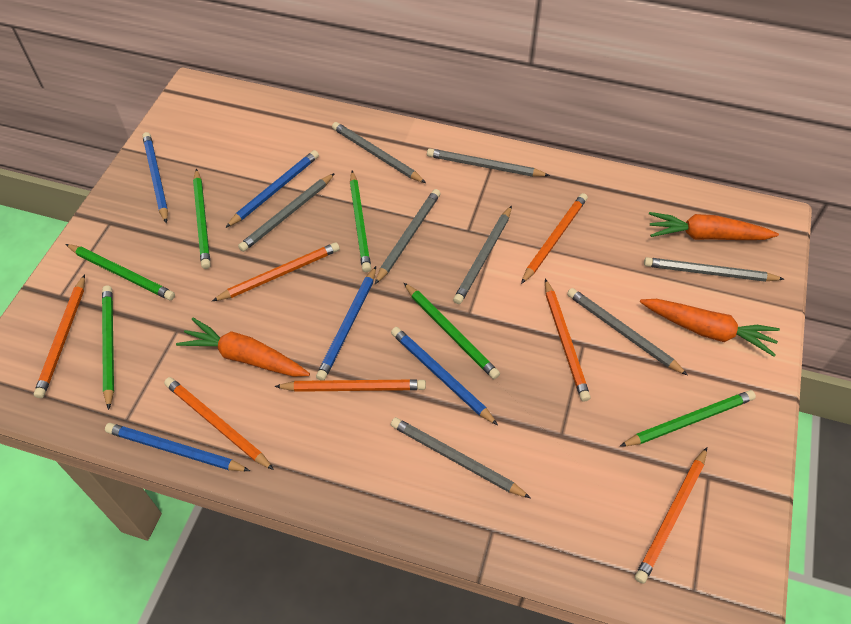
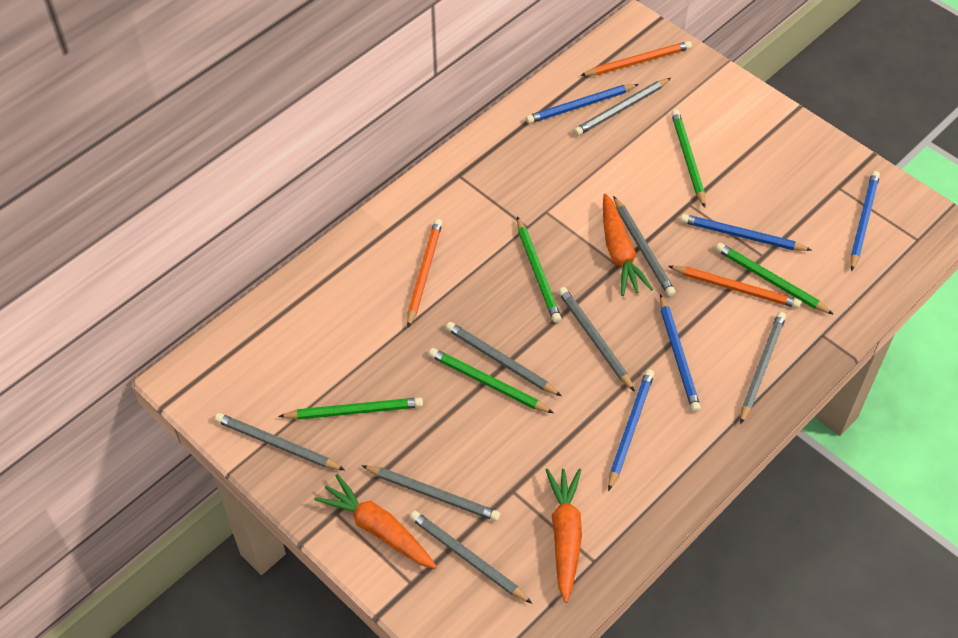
green pencil: 6 -> 5
orange pencil: 7 -> 3

